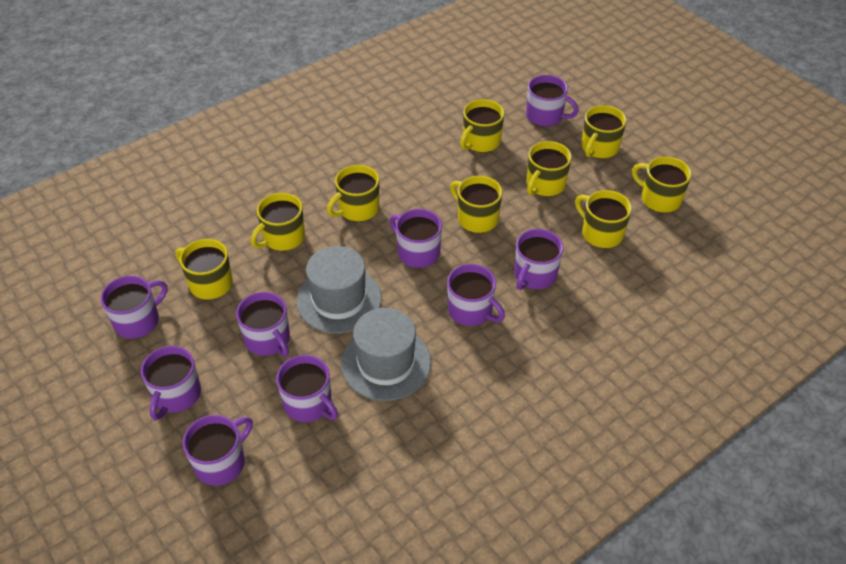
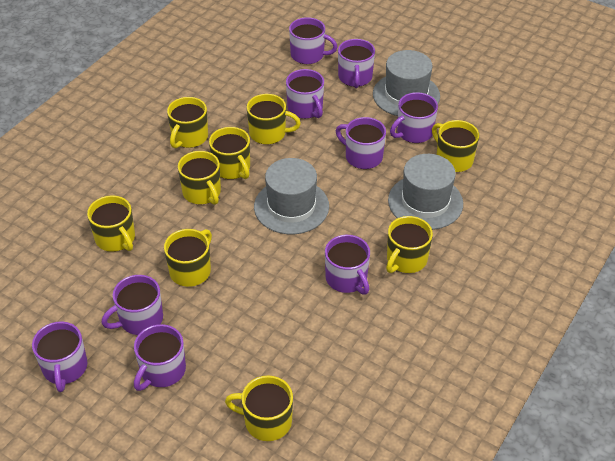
grey hat: 2 -> 3

